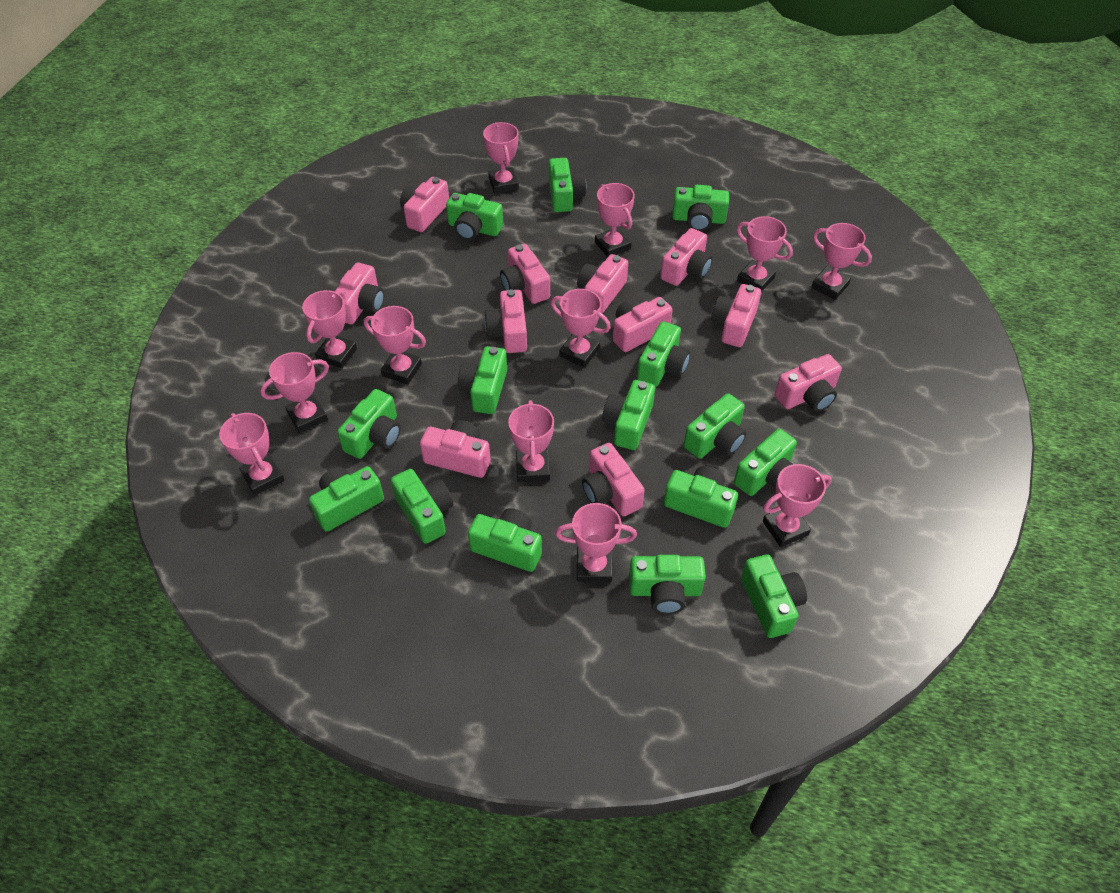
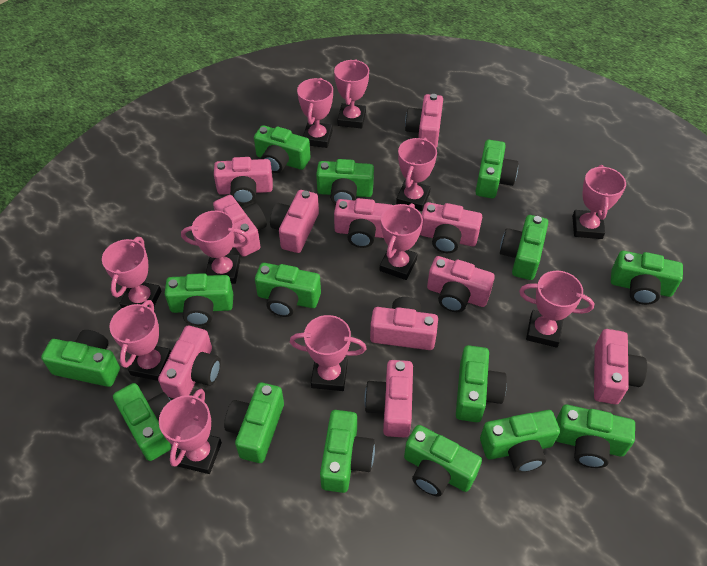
pink trophy: 12 -> 11

